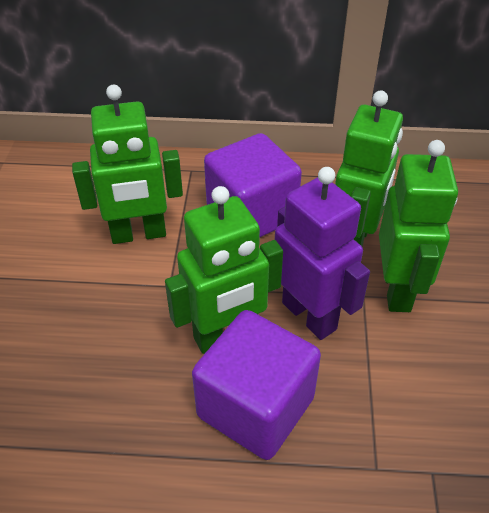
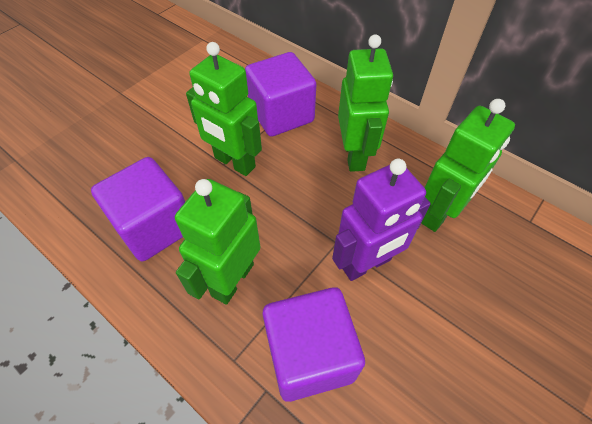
purple cube: 2 -> 3

